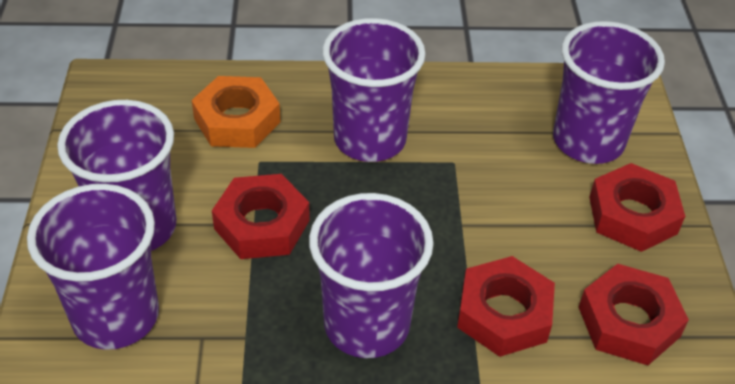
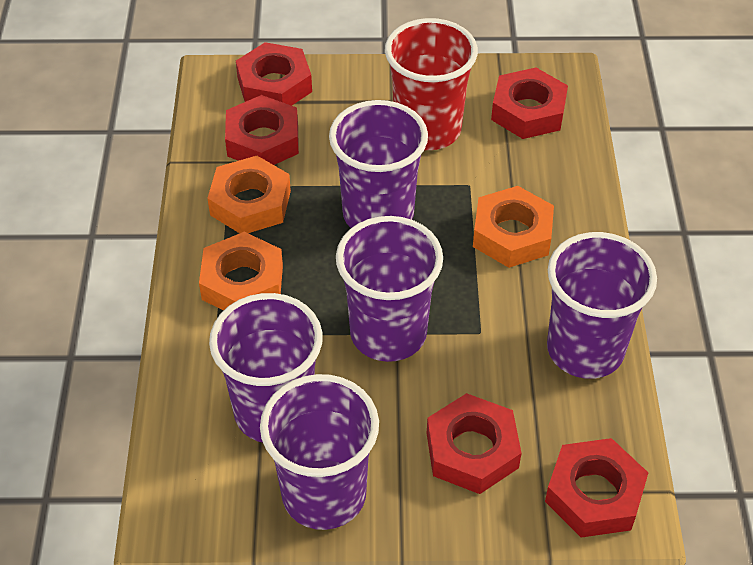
orange nut: 1 -> 3
red cup: 0 -> 1
red nut: 4 -> 5

